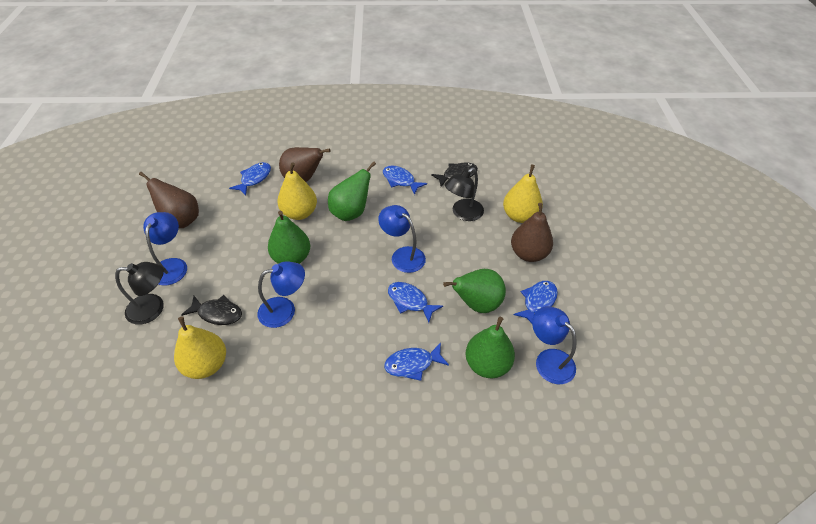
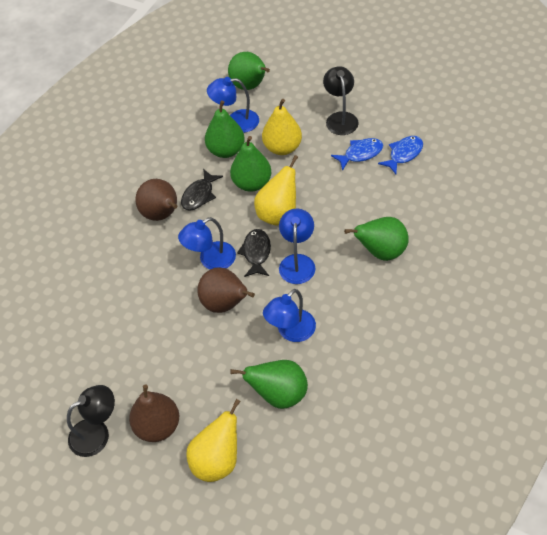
blue fish: 5 -> 2
green pear: 4 -> 5

